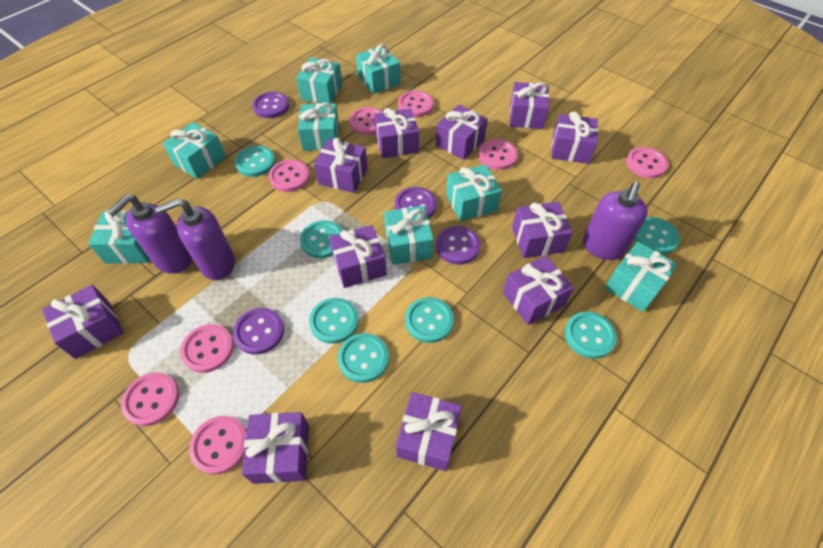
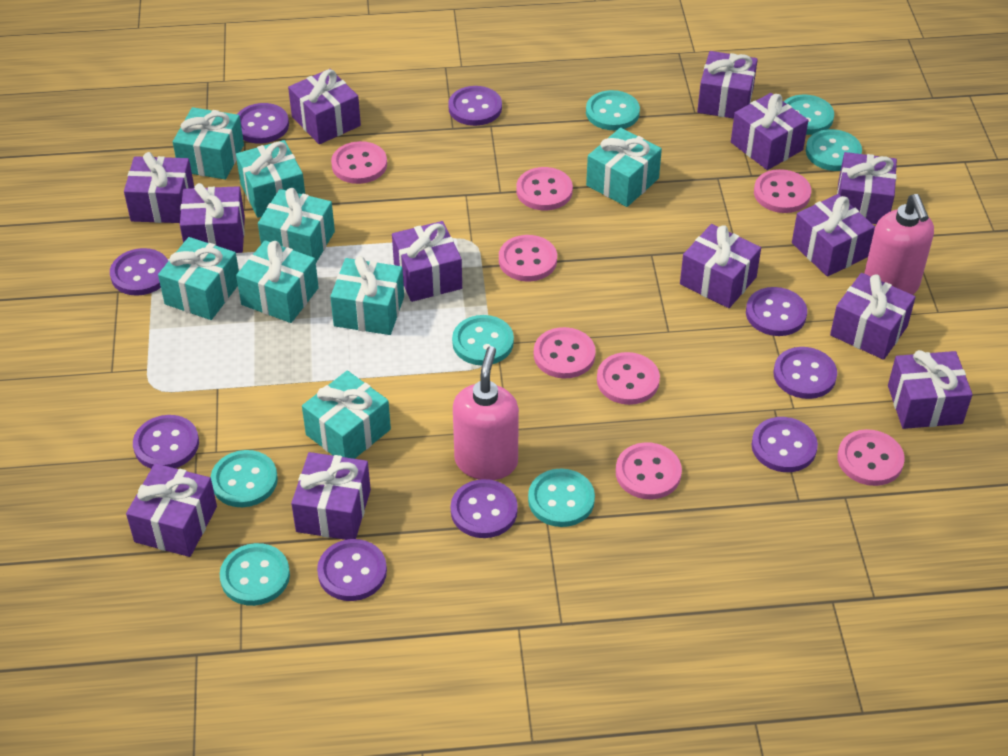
pink soap dispenser: 0 -> 2
purple button: 4 -> 9
purple gift: 11 -> 13
purple soap dispenser: 3 -> 0

